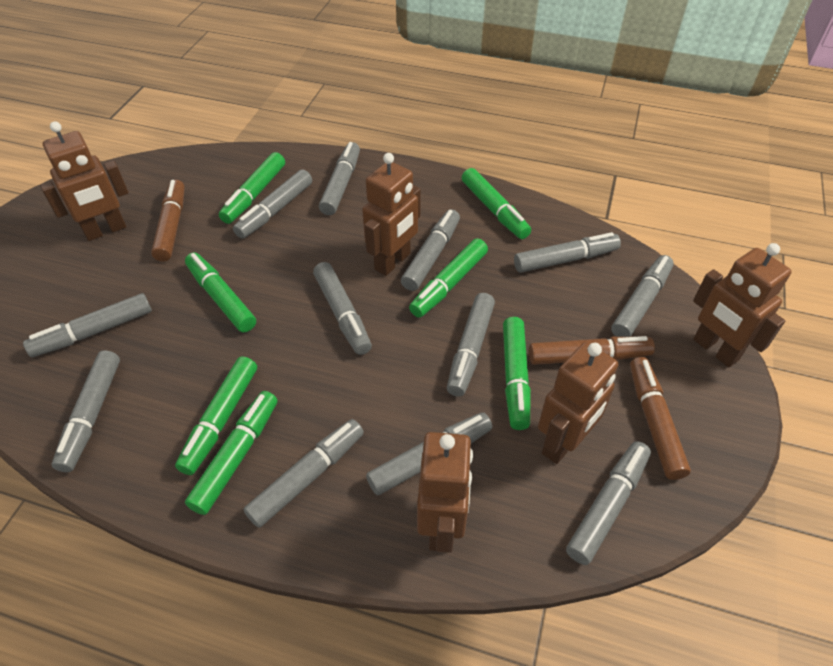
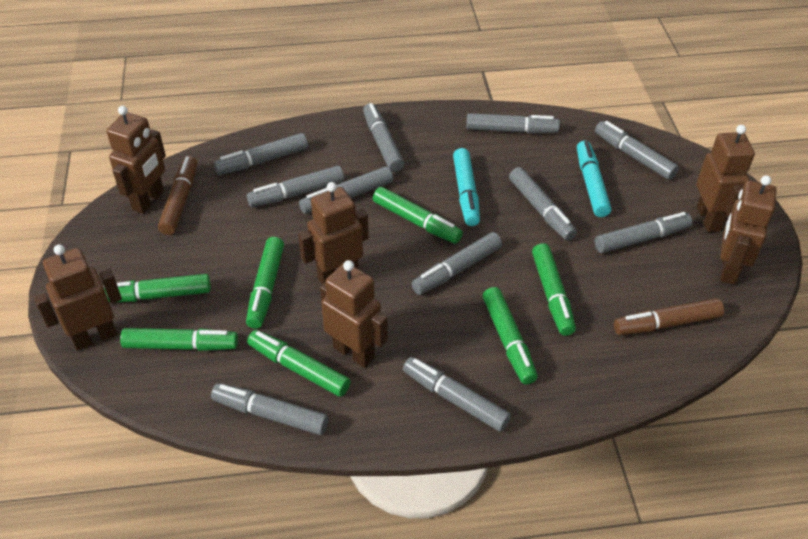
brown marker: 3 -> 2
brown robot: 5 -> 6
grey marker: 12 -> 11
turquoise marker: 0 -> 2

